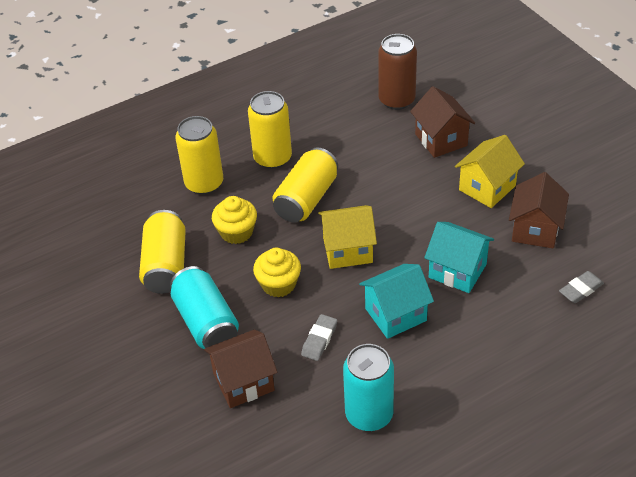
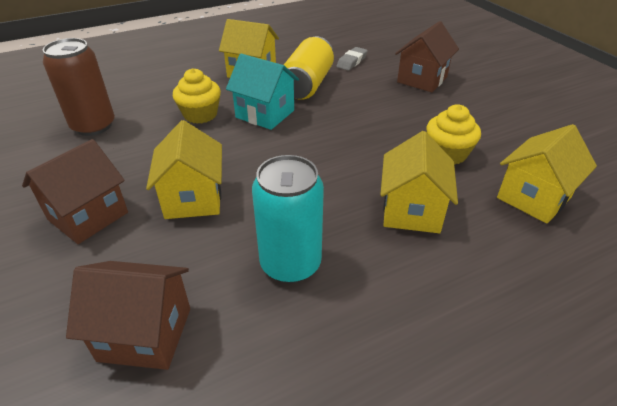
grey eraser: 2 -> 1
turquoise can: 2 -> 1
turquoise house: 2 -> 1
yellow can: 4 -> 1
yellow house: 2 -> 4

